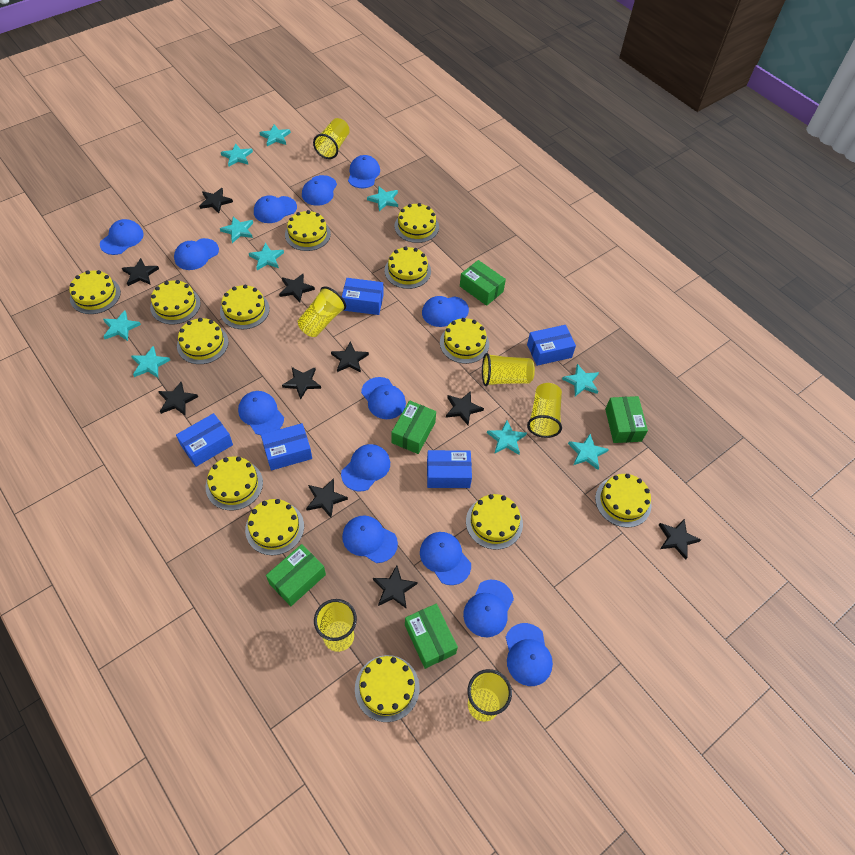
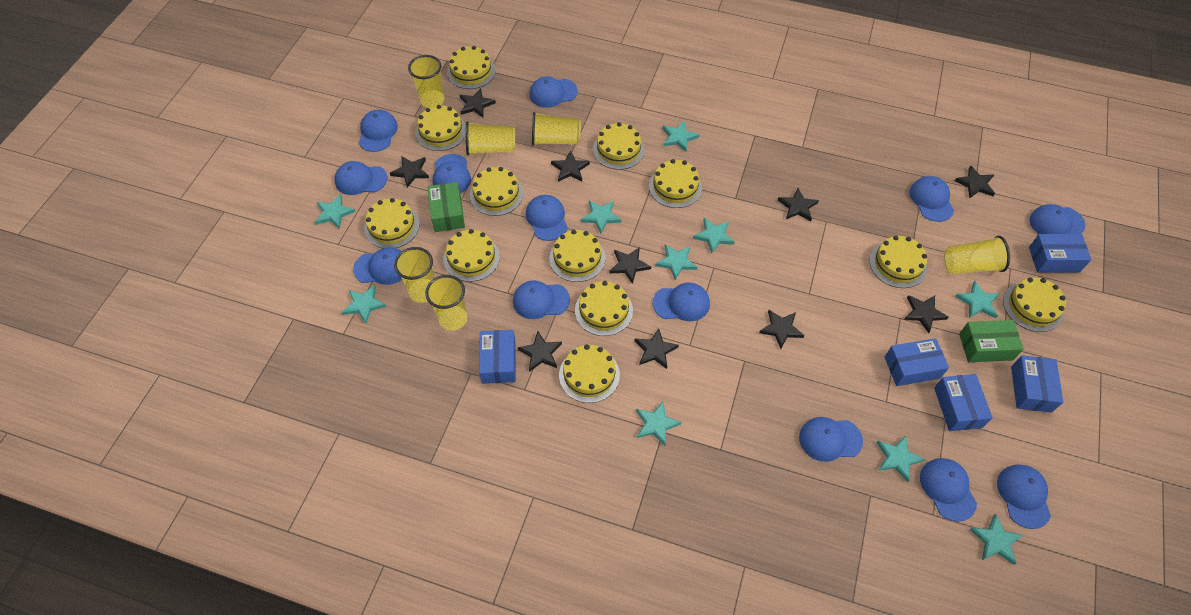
green box: 5 -> 2
yellow cake: 13 -> 12

